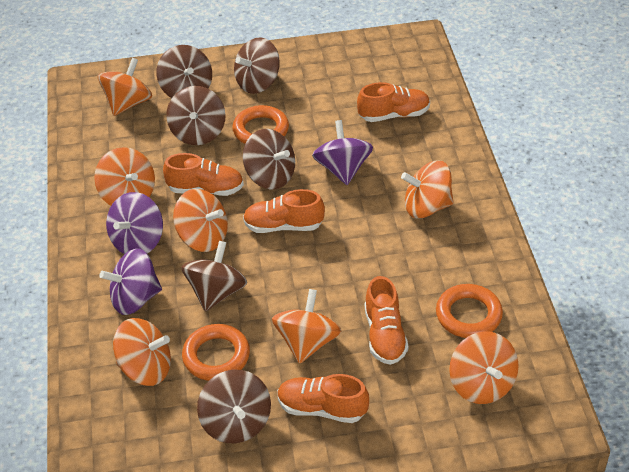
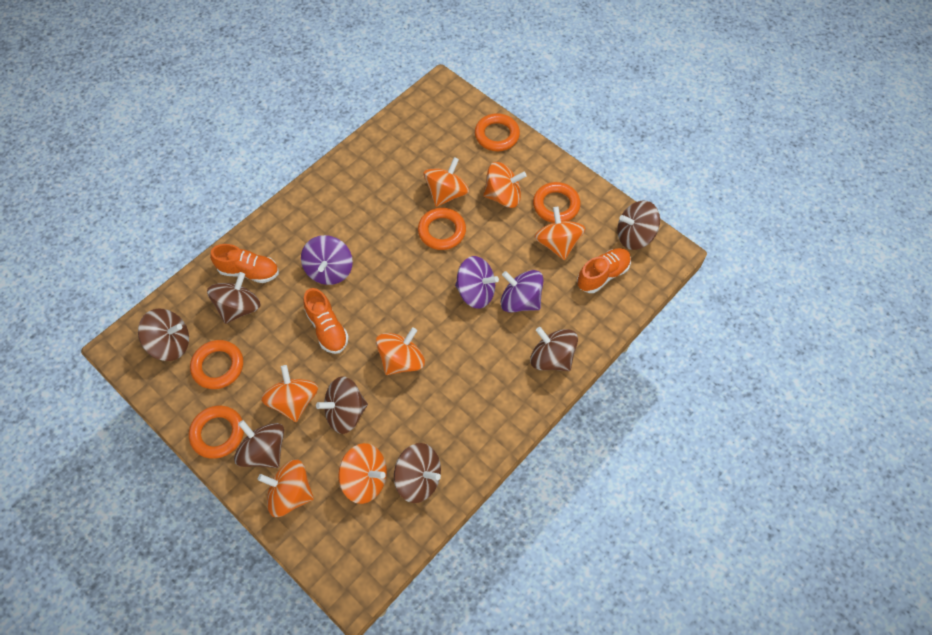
brown spinning top: 6 -> 7
orange ring: 3 -> 5
orange shoe: 5 -> 3

